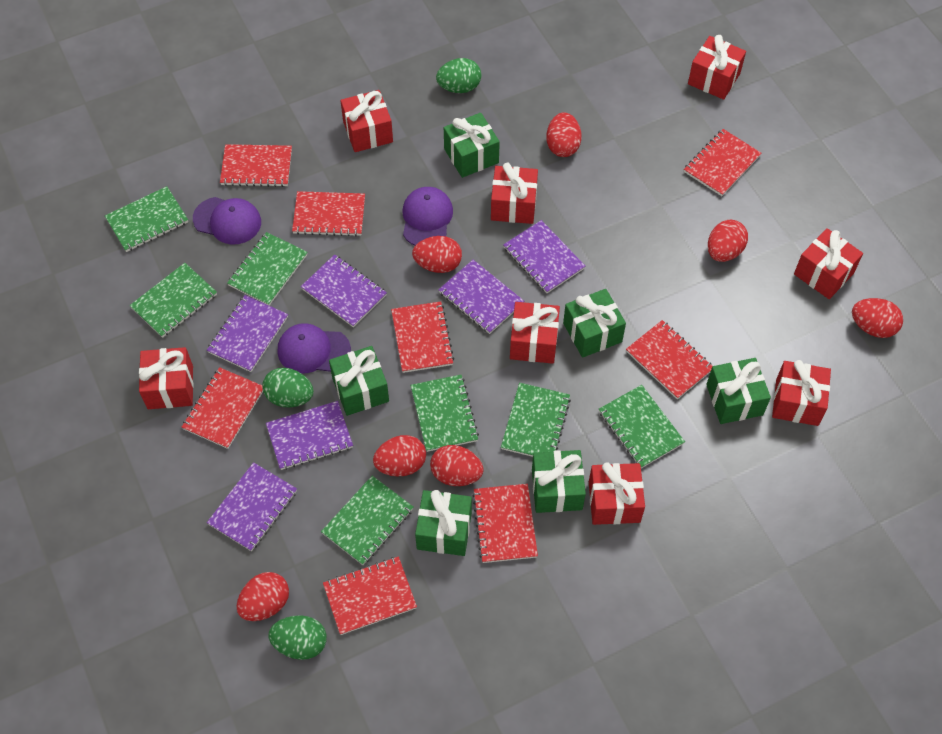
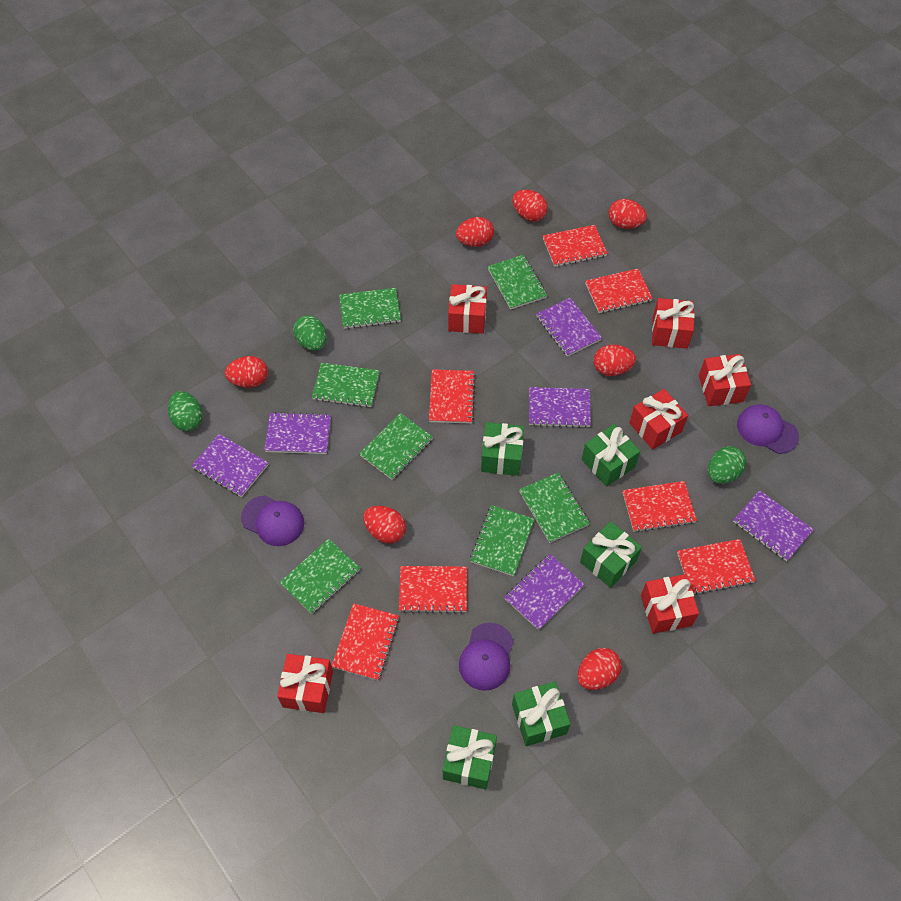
green gift: 6 -> 5
red gift: 8 -> 6
red notebook: 8 -> 7

